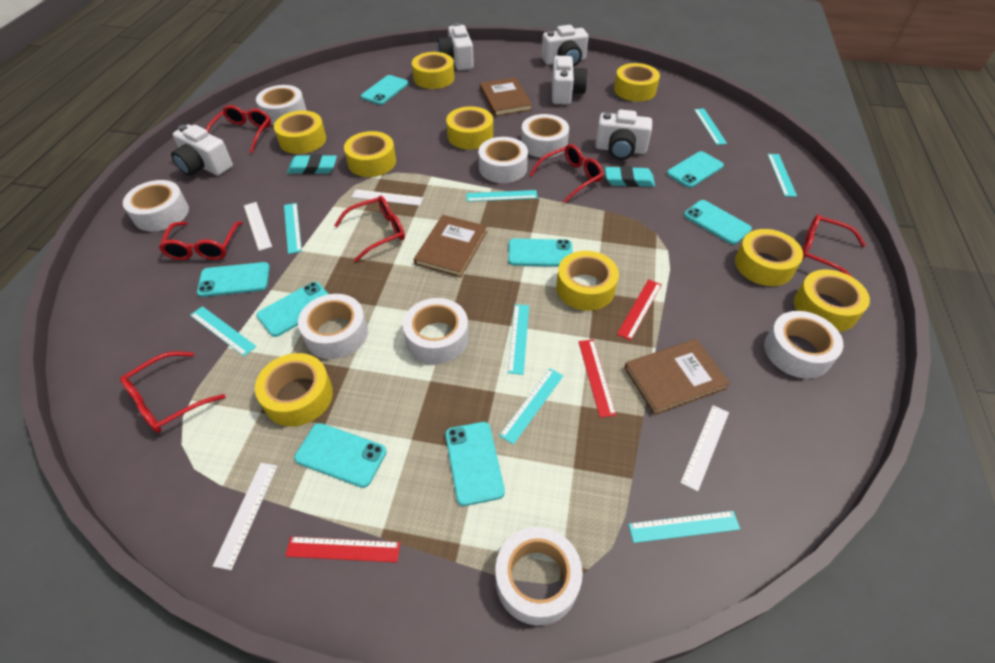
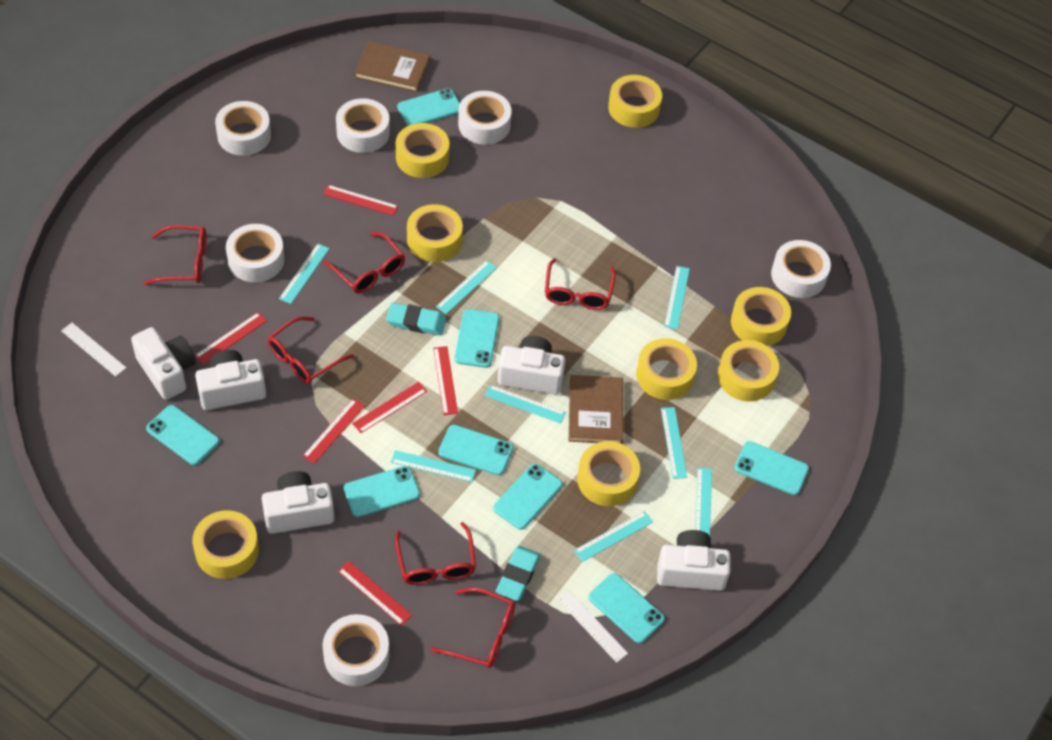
brown book: 3 -> 2
red ruler: 3 -> 6
white ruler: 4 -> 2
white tape: 8 -> 6
yellow tape: 9 -> 8

